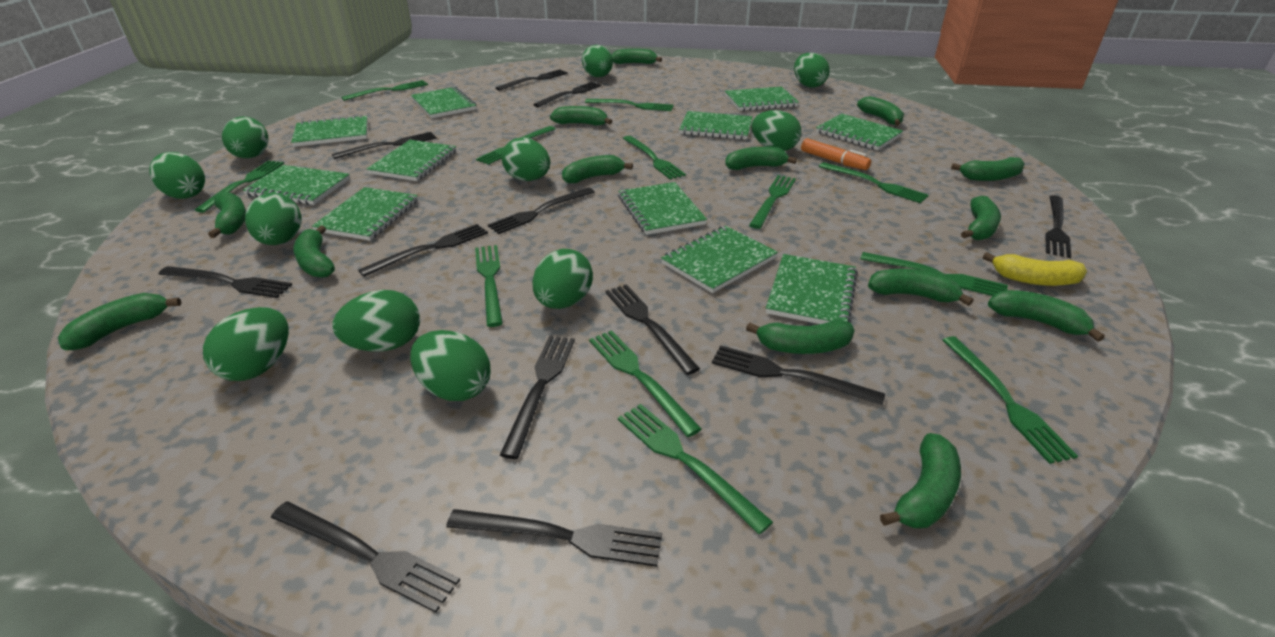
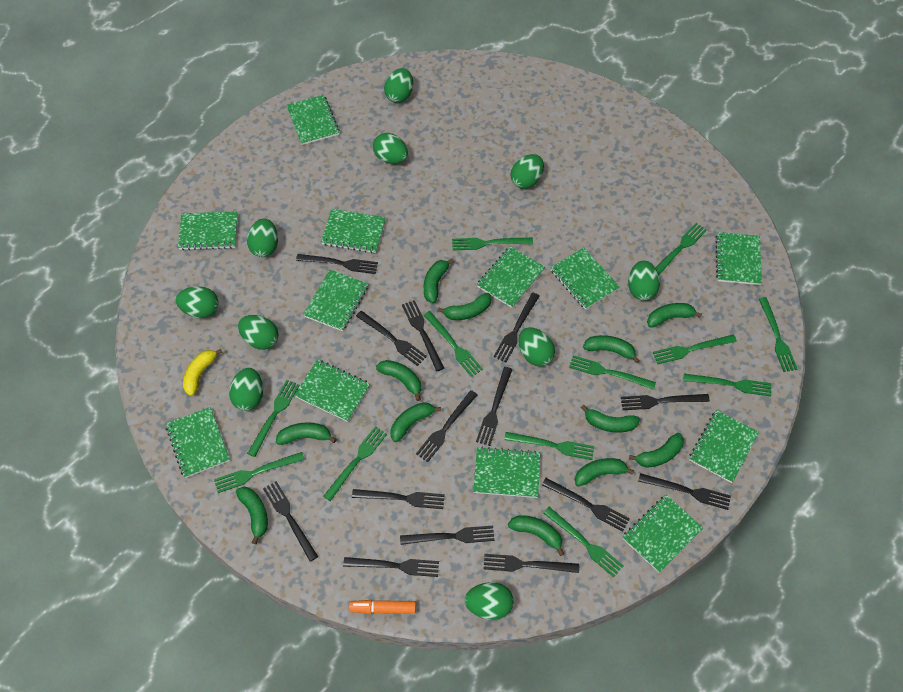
black fork: 12 -> 14
green banana: 14 -> 12
green egg: 11 -> 10
green notebook: 11 -> 12

